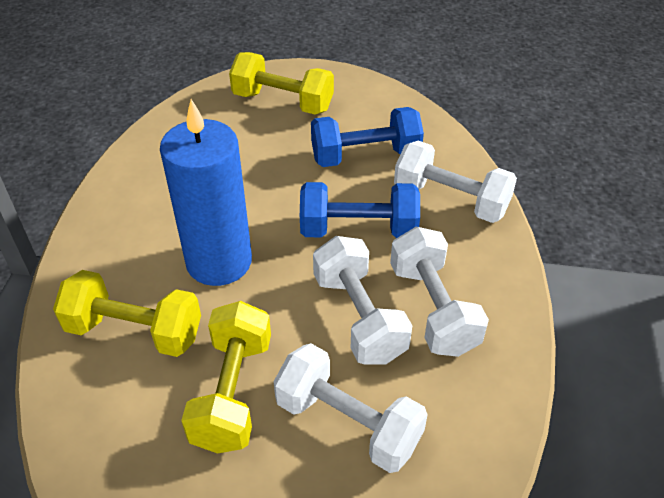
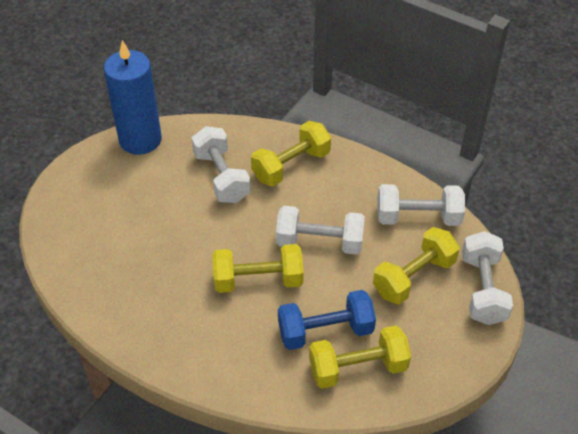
blue dumbbell: 2 -> 1
yellow dumbbell: 3 -> 4

